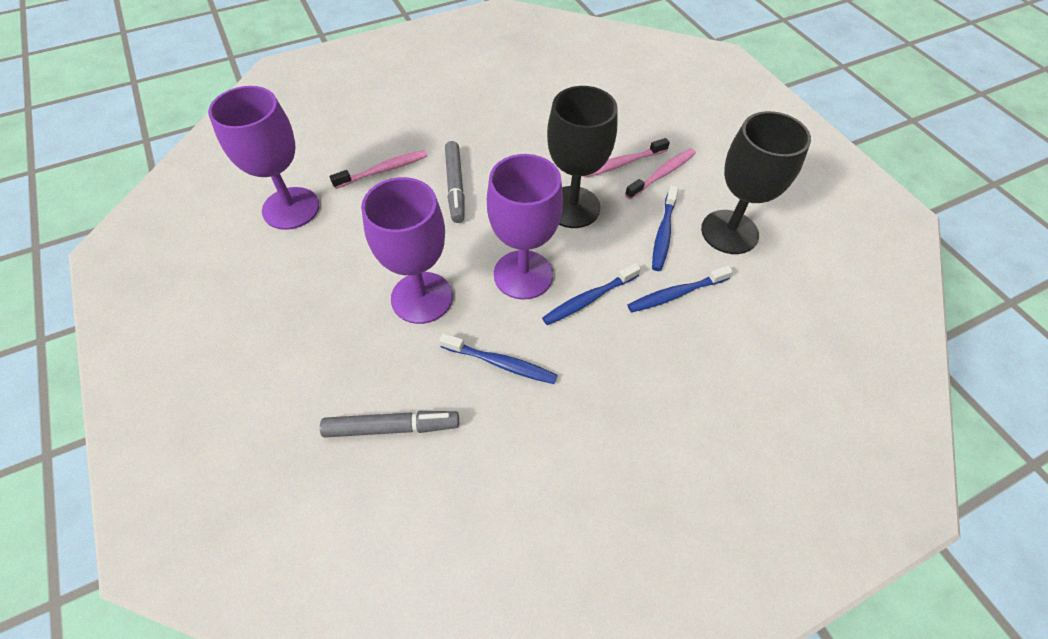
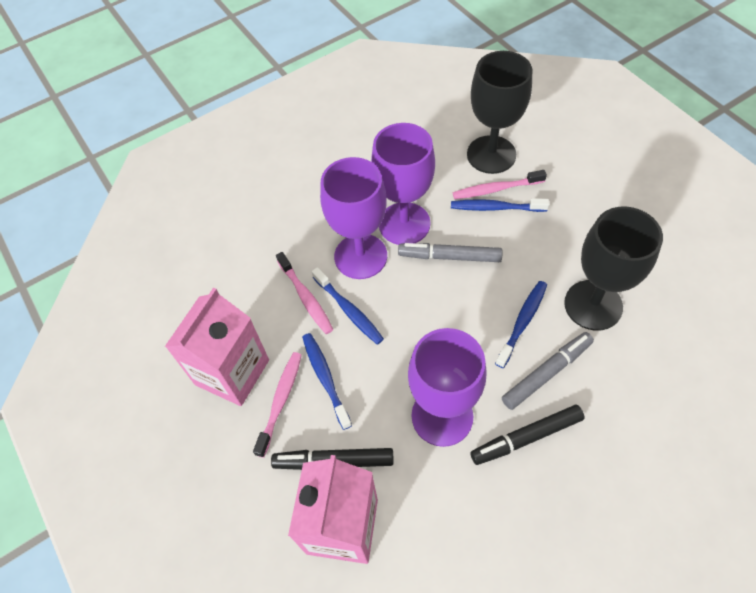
black marker: 0 -> 2
pink carton: 0 -> 2

